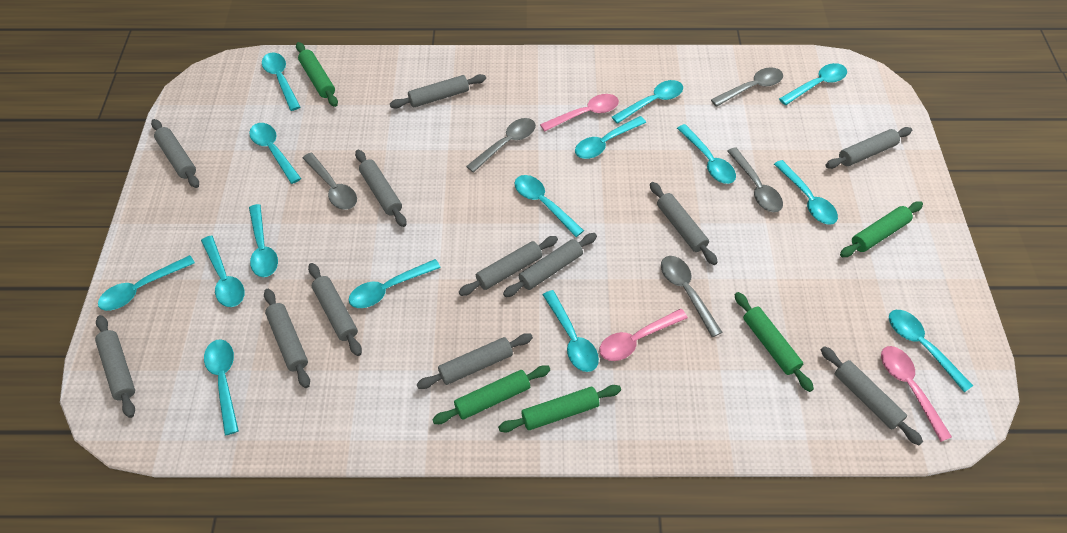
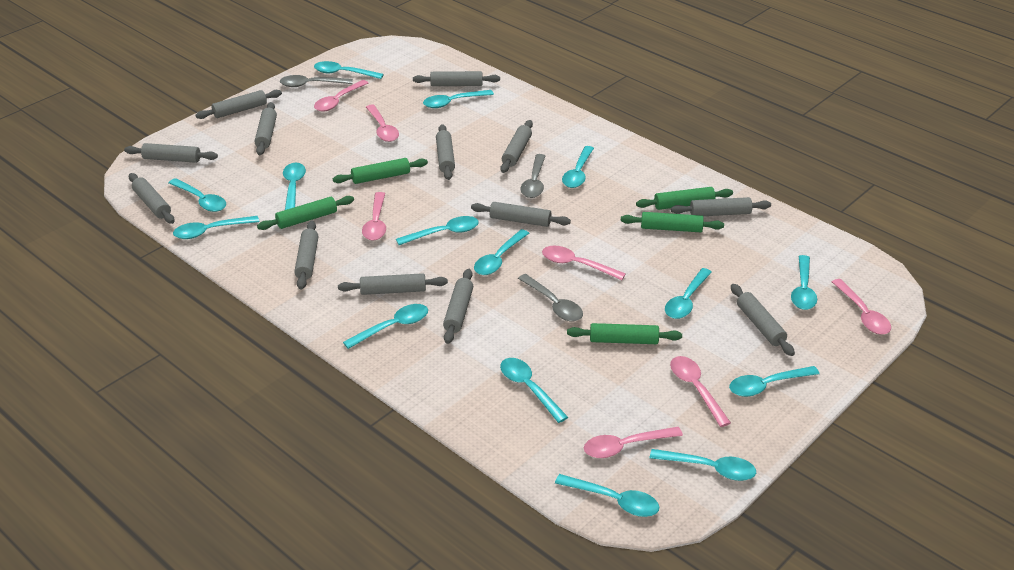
grey rolling pin: 12 -> 13
grey spoon: 5 -> 3
pink spoon: 3 -> 7

